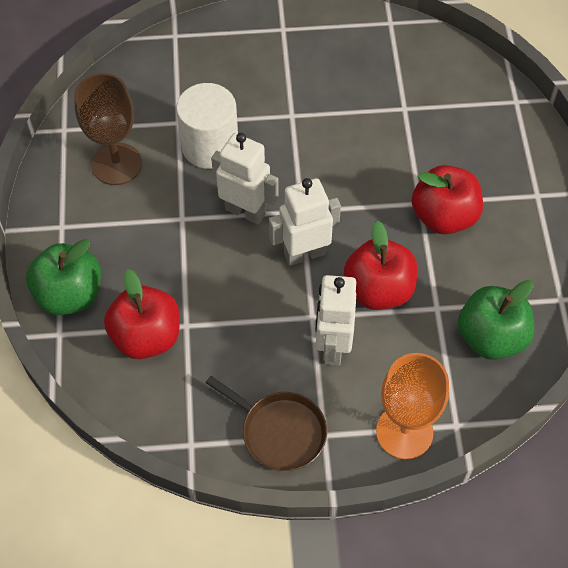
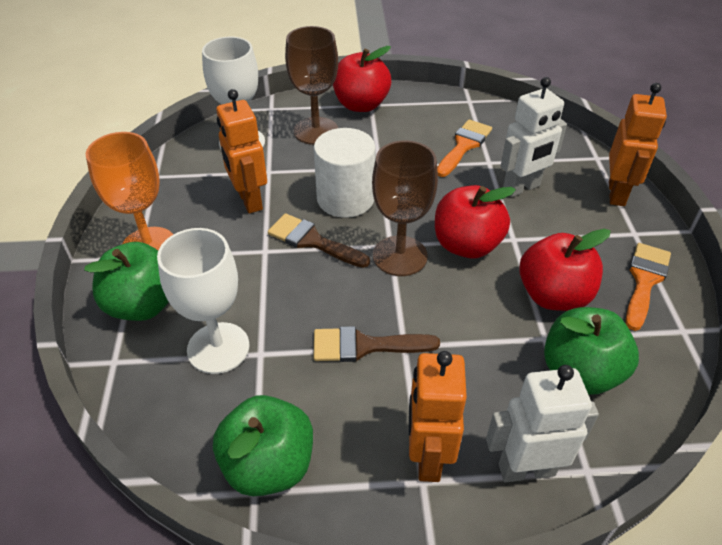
brown brush: 0 -> 2
brown goblet: 1 -> 2
brown pan: 1 -> 0
green apple: 2 -> 3
orange brush: 0 -> 2
orange robot: 0 -> 3
white goblet: 0 -> 2
white robot: 3 -> 2

